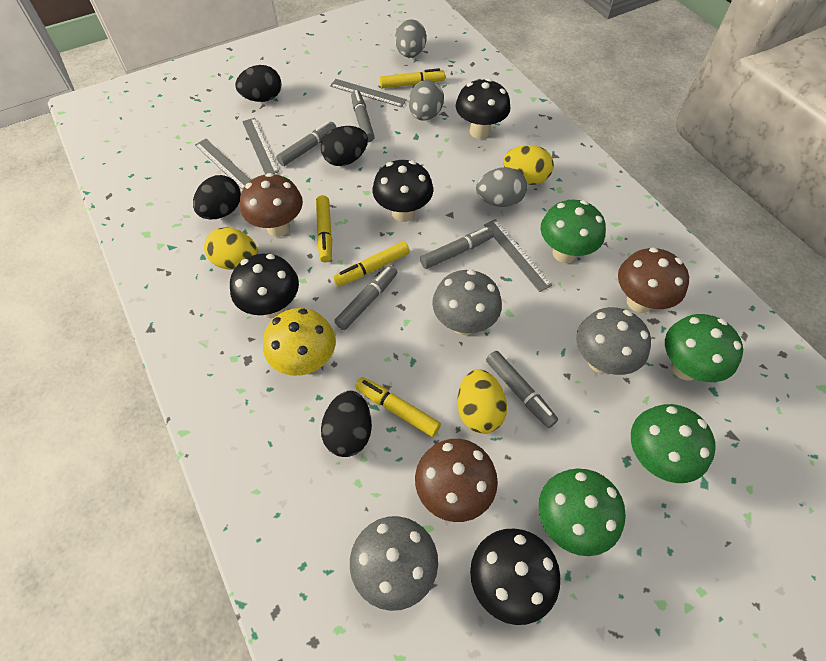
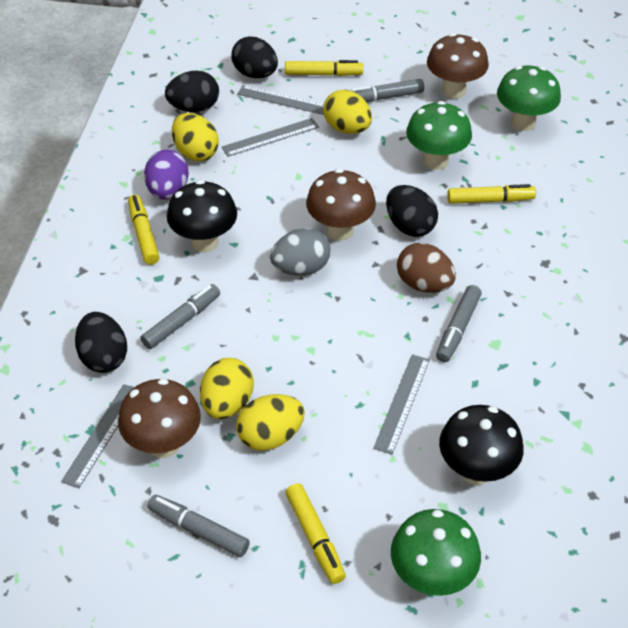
black mushroom: 4 -> 2
brown egg: 0 -> 1
green mushroom: 4 -> 3
grey egg: 3 -> 1
grey marker: 5 -> 4
grey mushroom: 3 -> 0
purple egg: 0 -> 1
yellow egg: 3 -> 4
yellow mushroom: 1 -> 0

